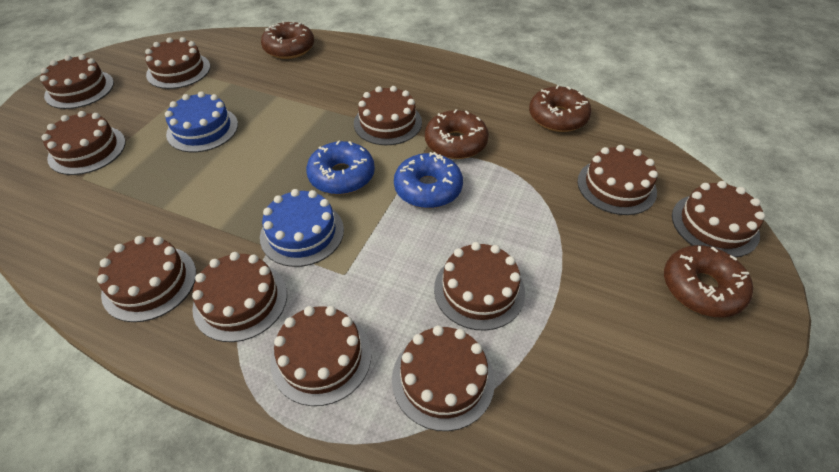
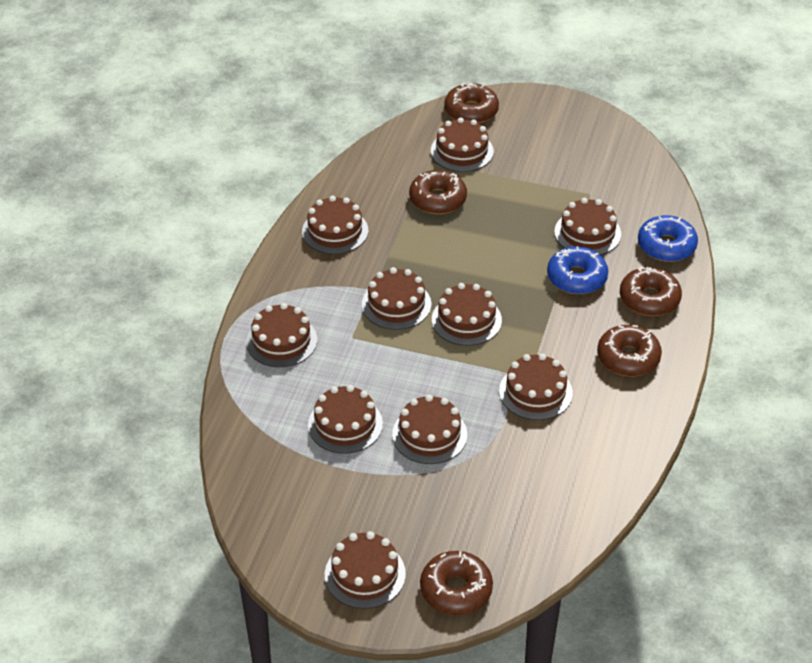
blue cake: 2 -> 0
brown cake: 11 -> 10
brown donut: 4 -> 5

